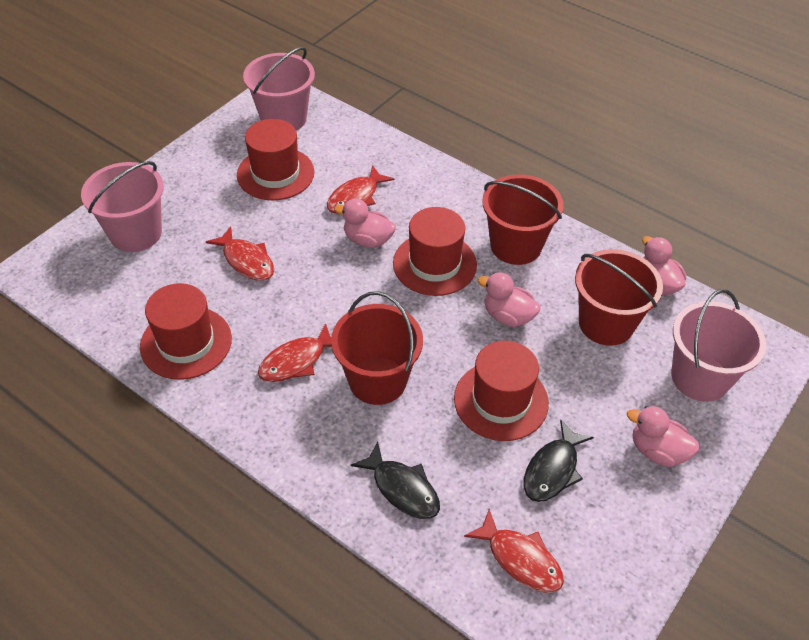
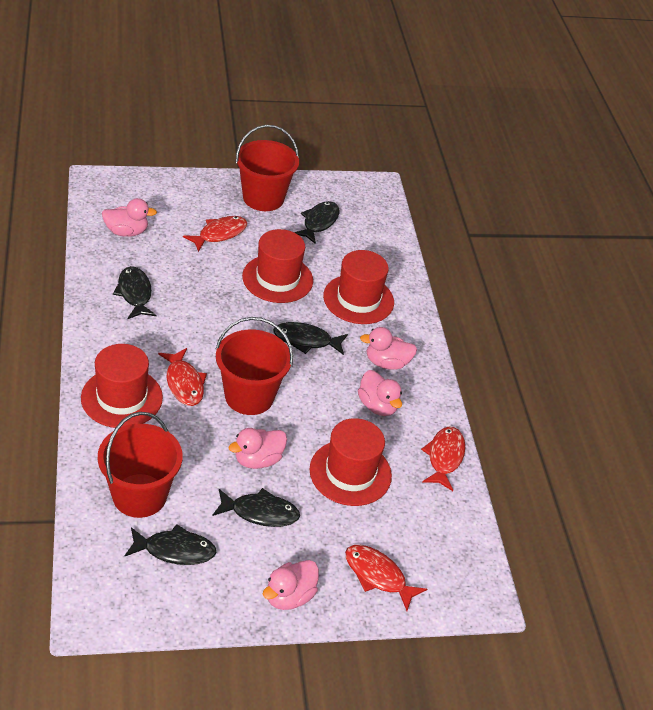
black fish: 2 -> 5
pink bucket: 3 -> 0
pink duck: 4 -> 5

